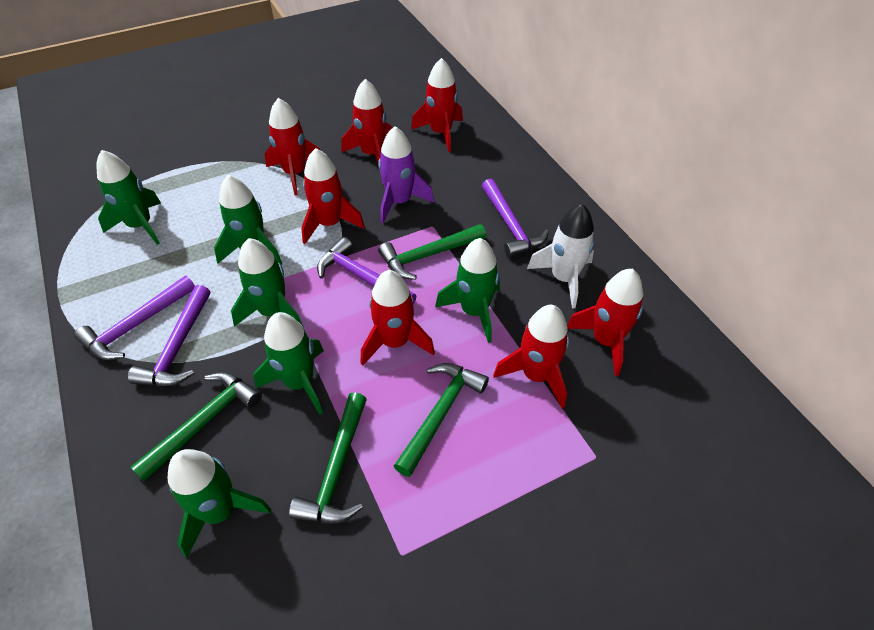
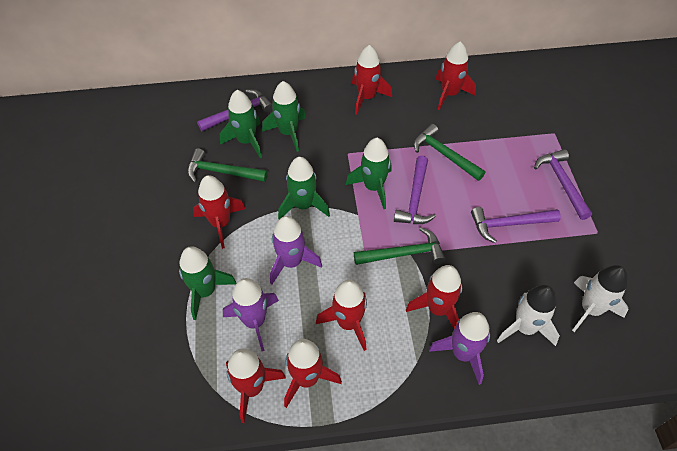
green hammer: 4 -> 3
green rocket: 6 -> 5
purple rocket: 1 -> 3
white rocket: 1 -> 2

